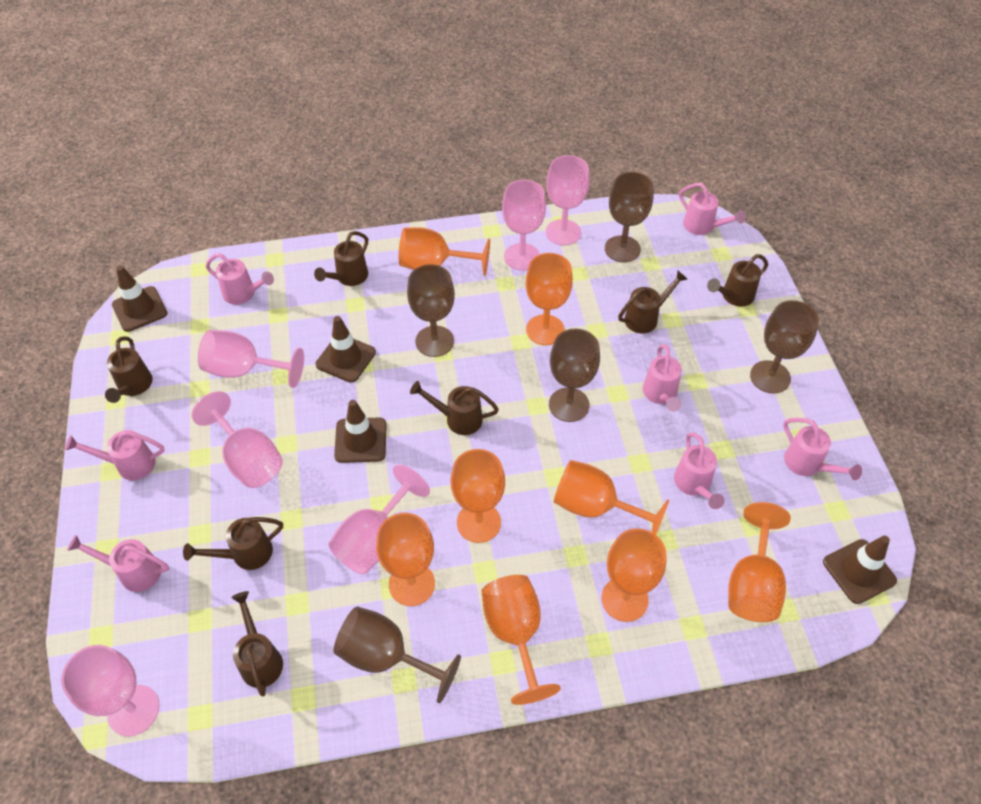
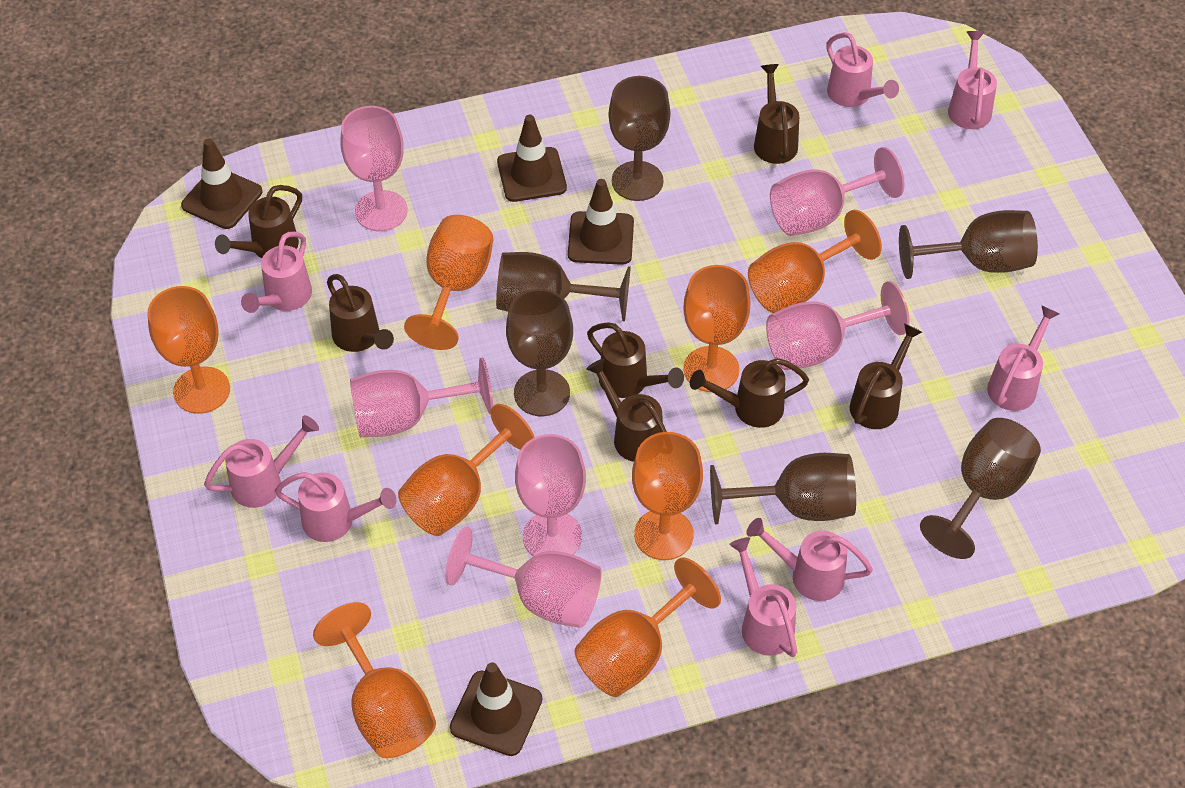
brown goblet: 5 -> 6
pink watering can: 7 -> 8

